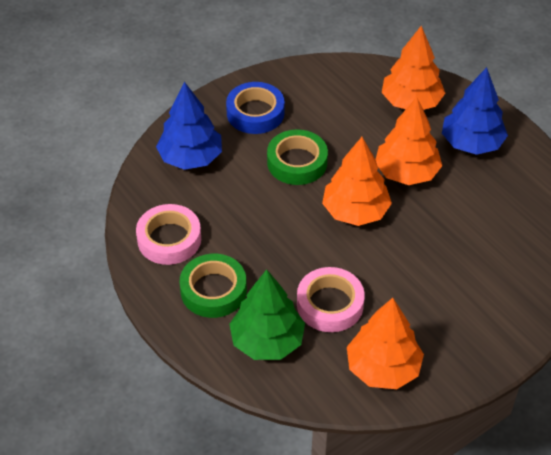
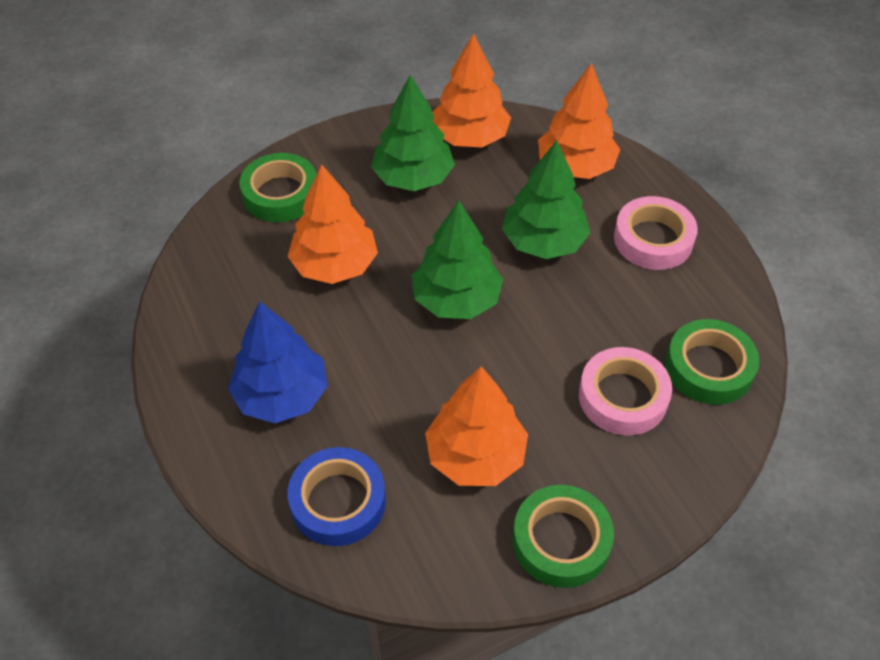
blue tree: 2 -> 1
green tape: 2 -> 3
green tree: 1 -> 3

